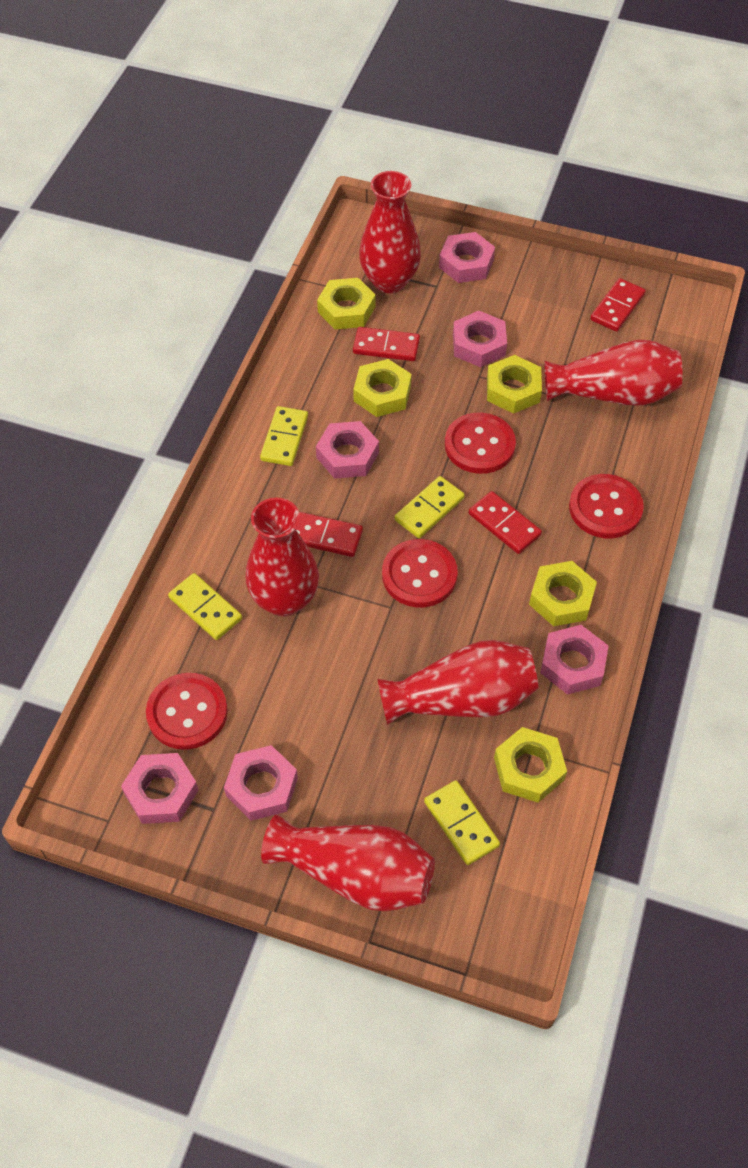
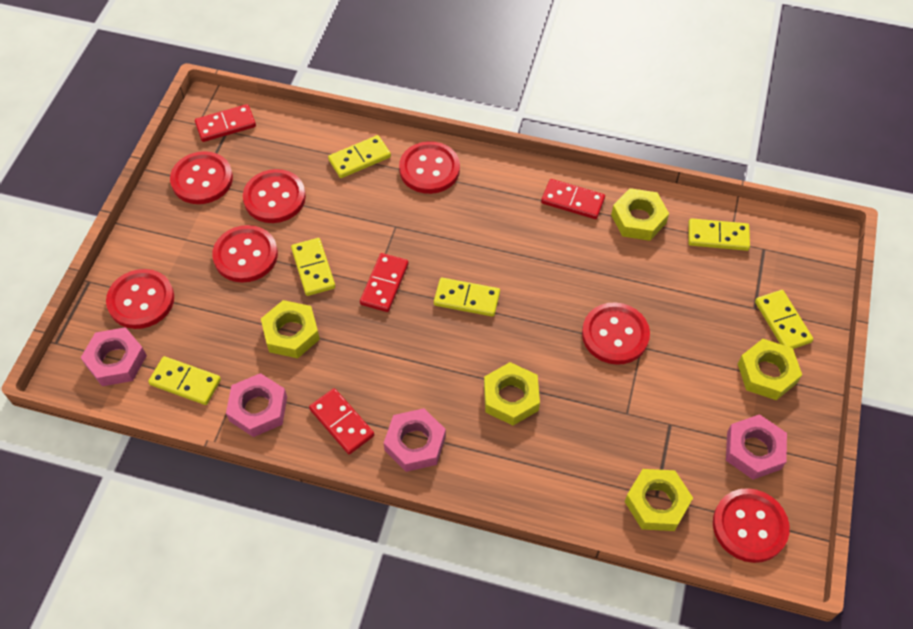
pink nut: 6 -> 4
red button: 4 -> 7
red vase: 5 -> 0
yellow domino: 4 -> 6

